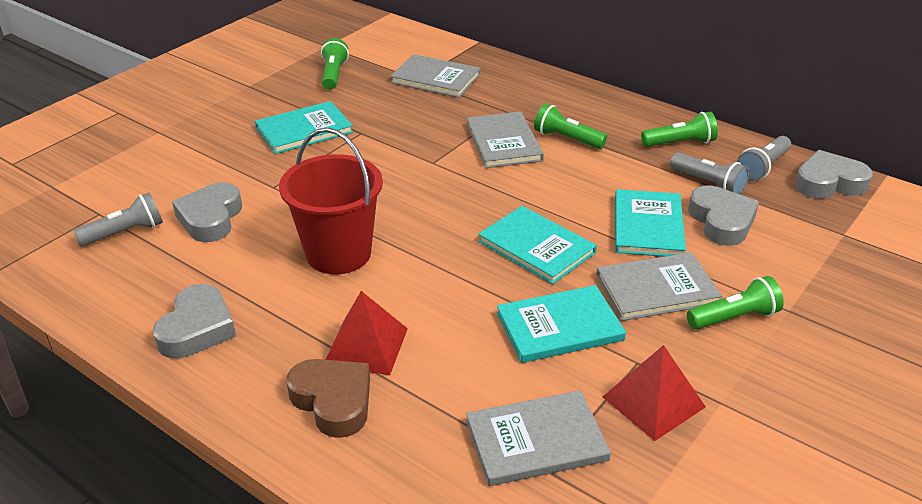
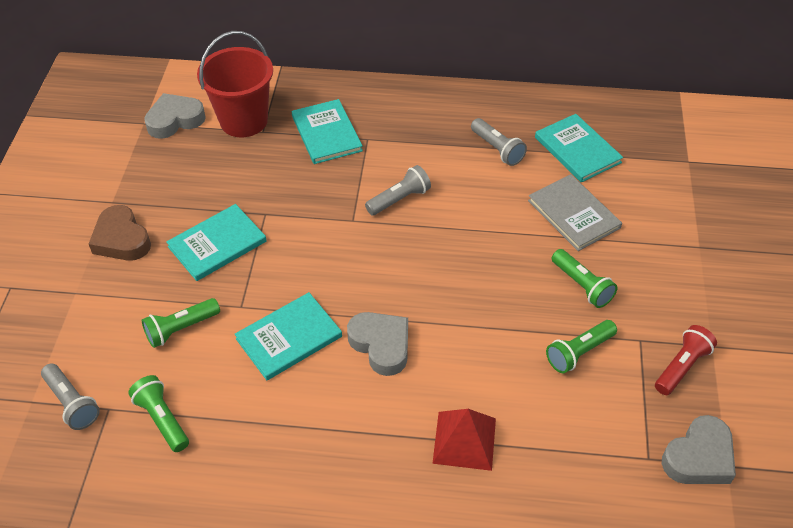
grey book: 4 -> 1
grey heart: 4 -> 3
red flashlight: 0 -> 1
red pyramid: 2 -> 1

